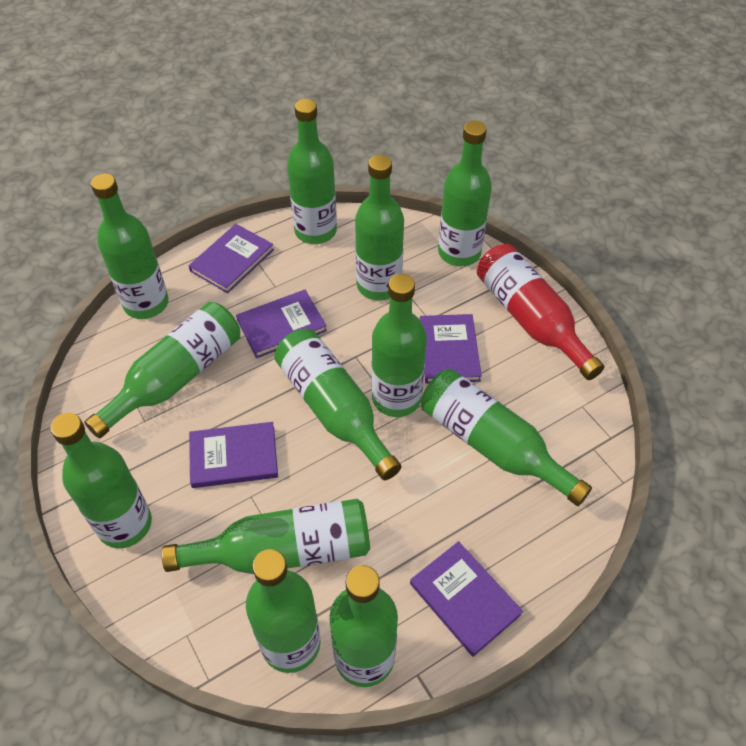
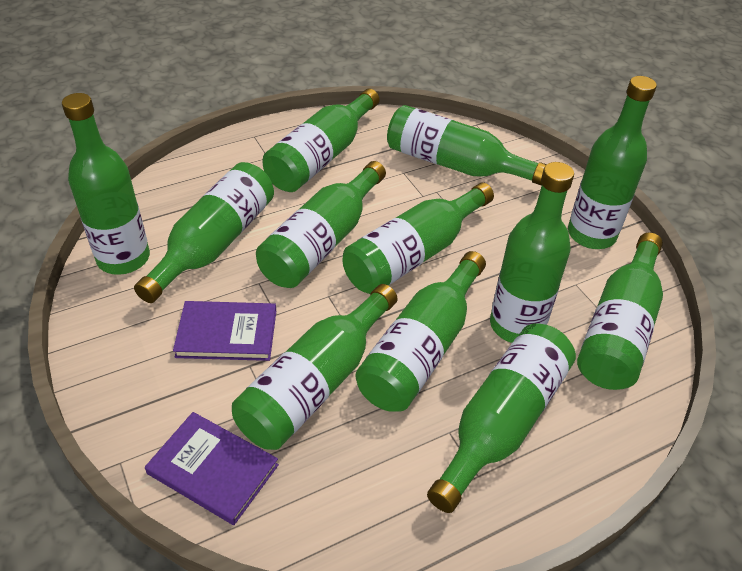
purple book: 5 -> 2
red bottle: 1 -> 0

